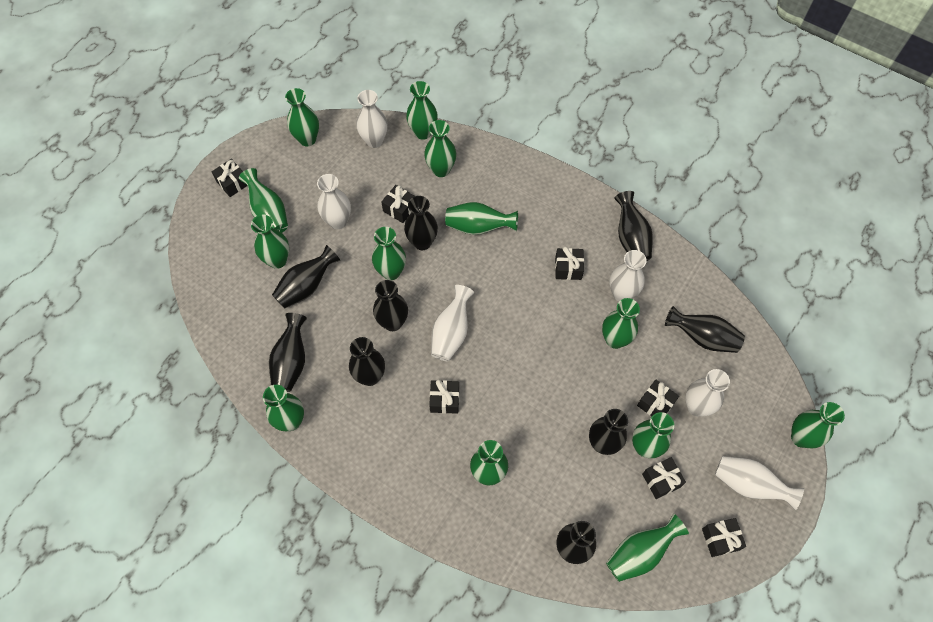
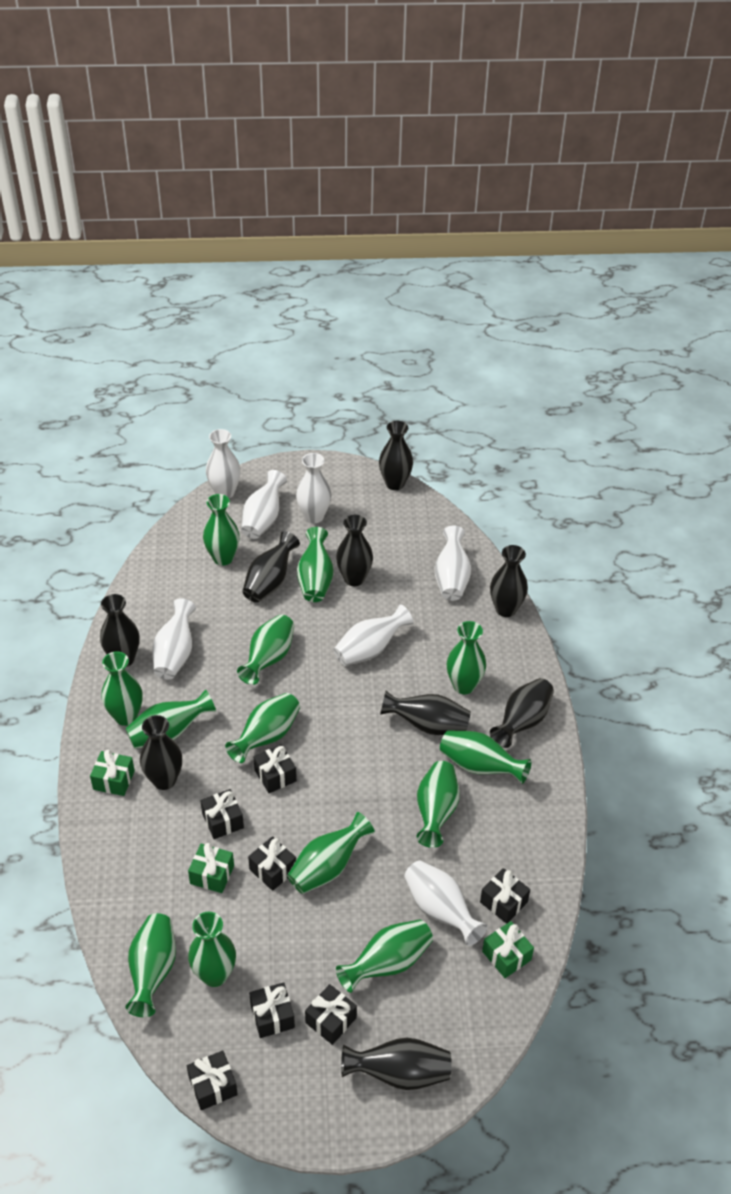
green gift: 0 -> 3
white vase: 6 -> 7

